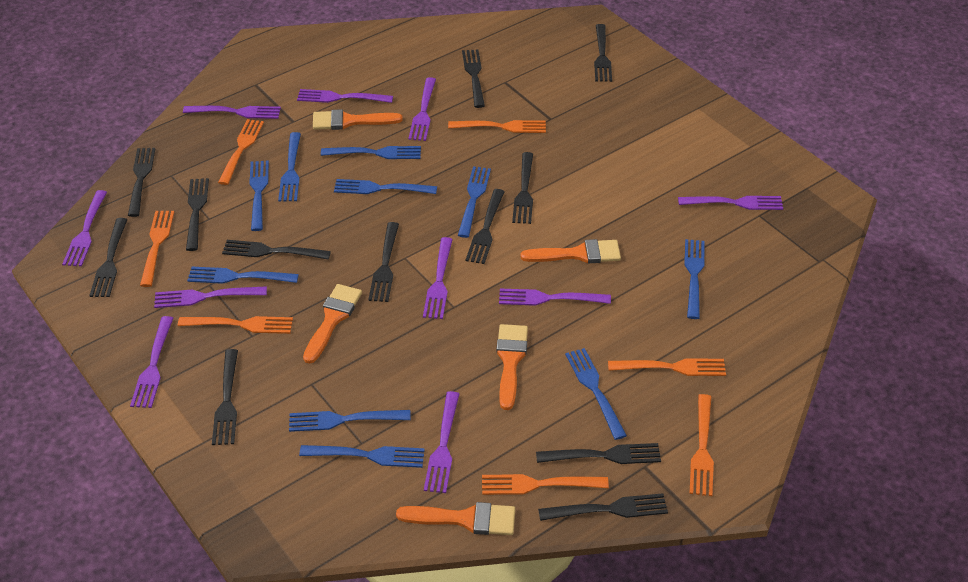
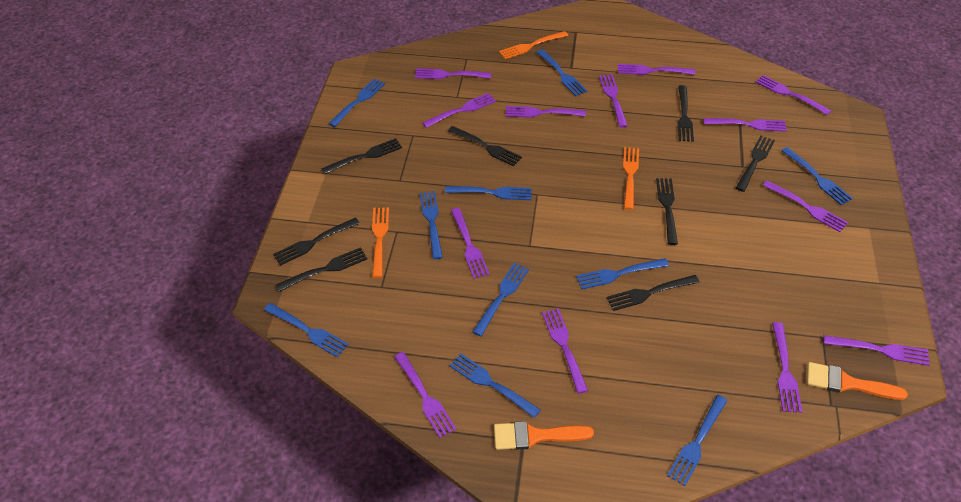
black fork: 12 -> 8
orange brush: 5 -> 2
orange fork: 7 -> 3
purple fork: 10 -> 13

